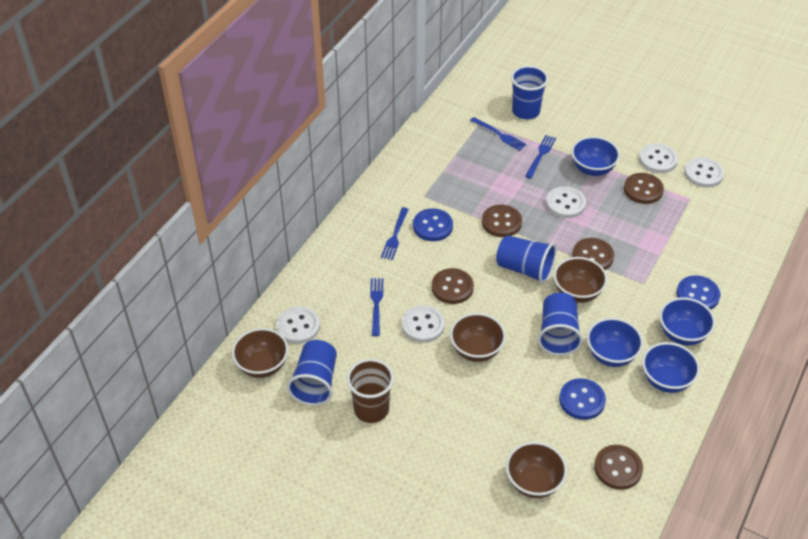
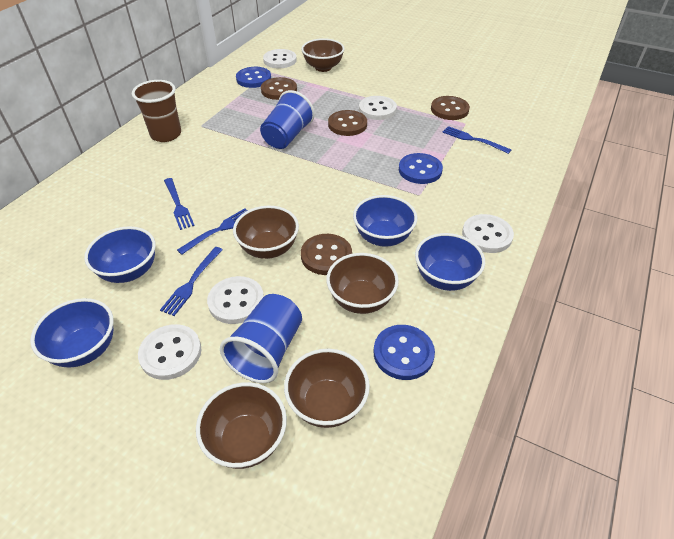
blue cup: 4 -> 2
brown bowl: 4 -> 5
brown button: 5 -> 4

